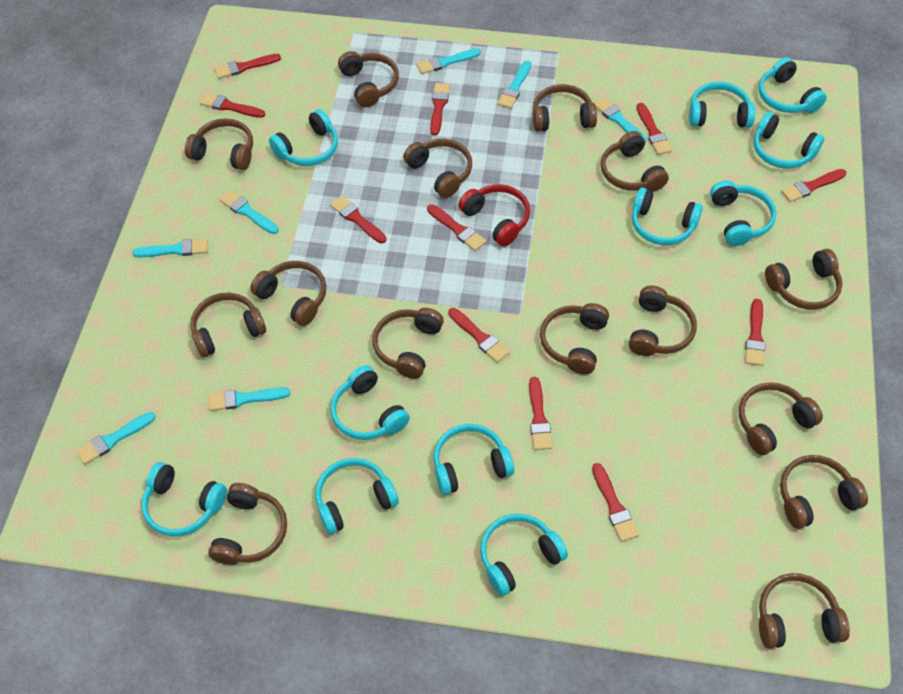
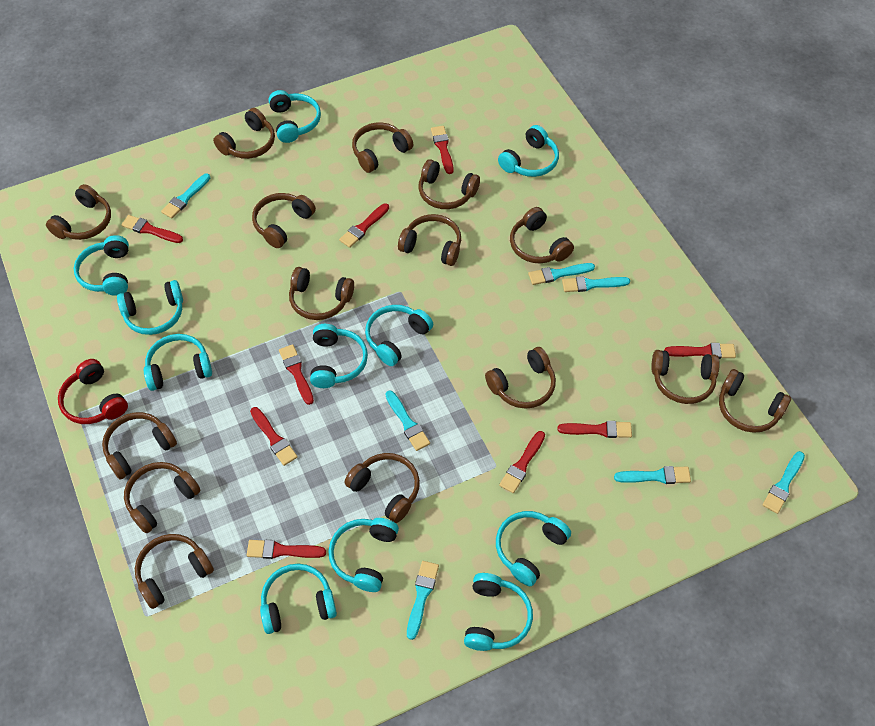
red brush: 11 -> 9

